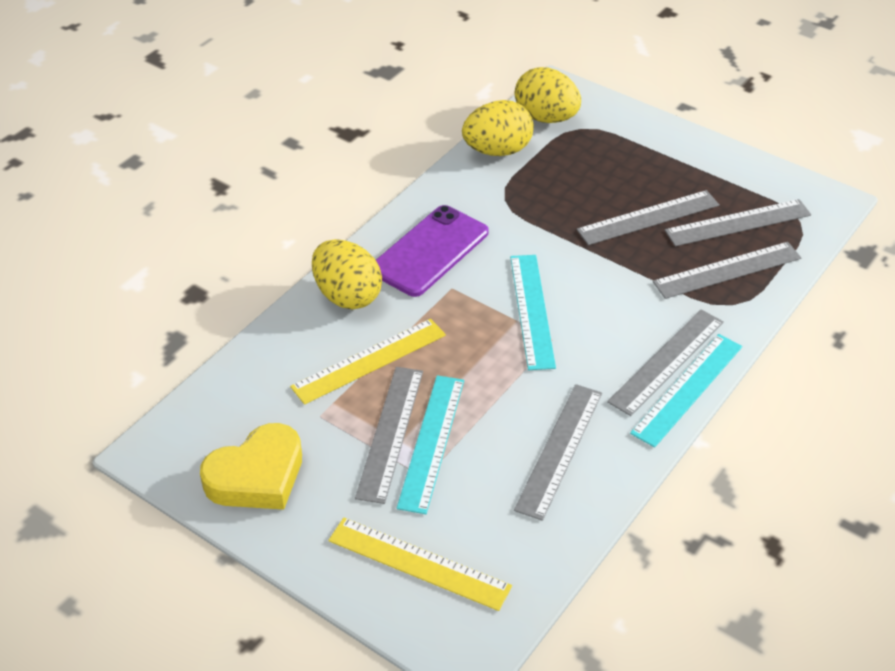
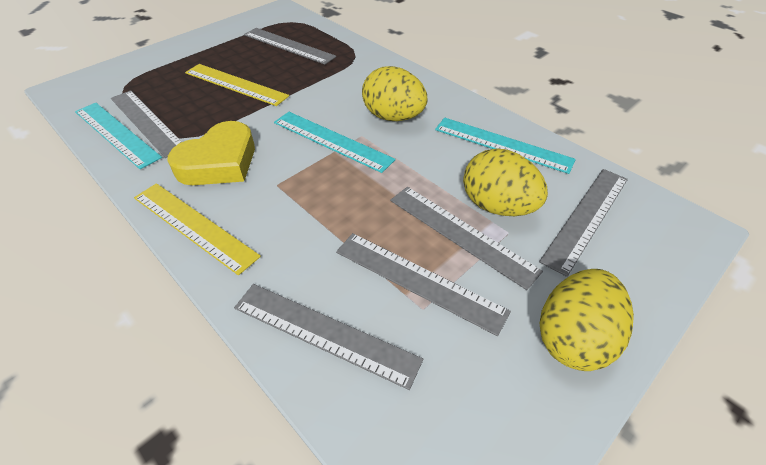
purple phone: 1 -> 0

